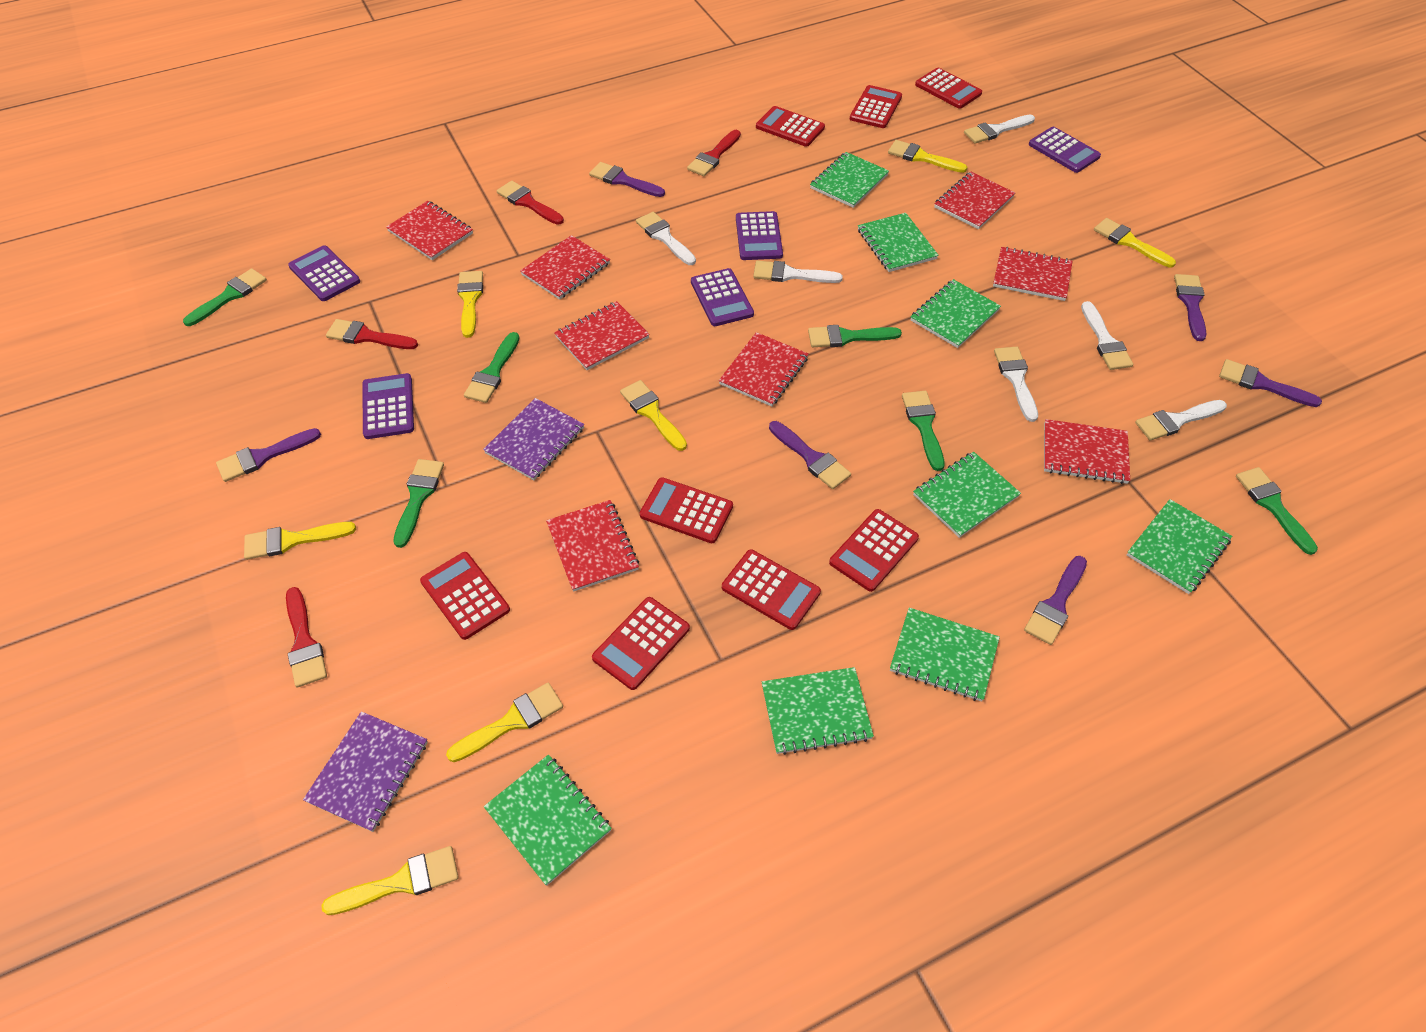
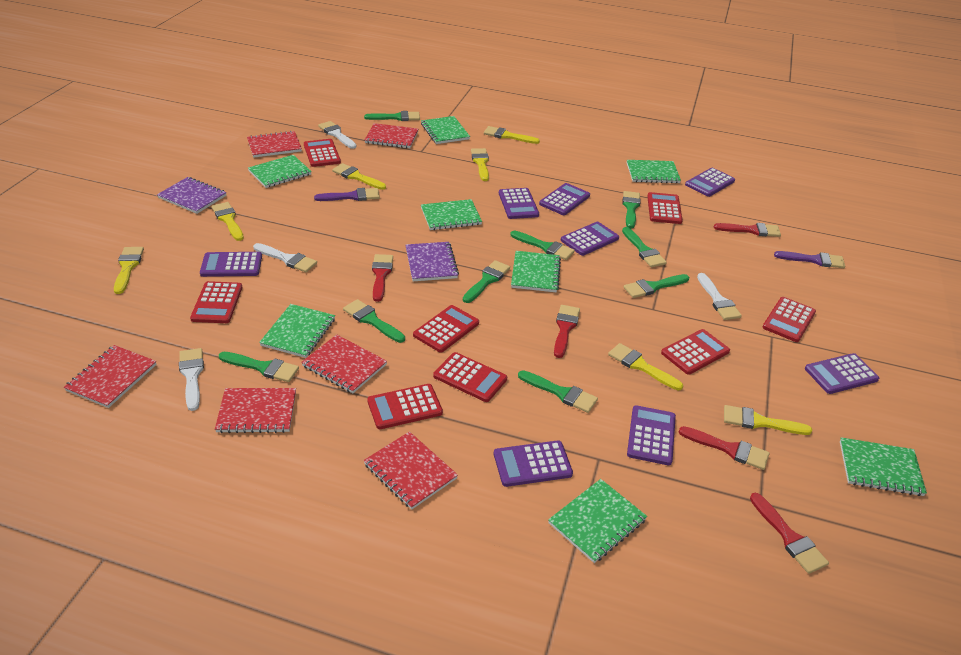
green brush: 6 -> 9
purple brush: 6 -> 2
purple calculator: 5 -> 8
red brush: 4 -> 5
red notebook: 8 -> 6
white brush: 6 -> 4

